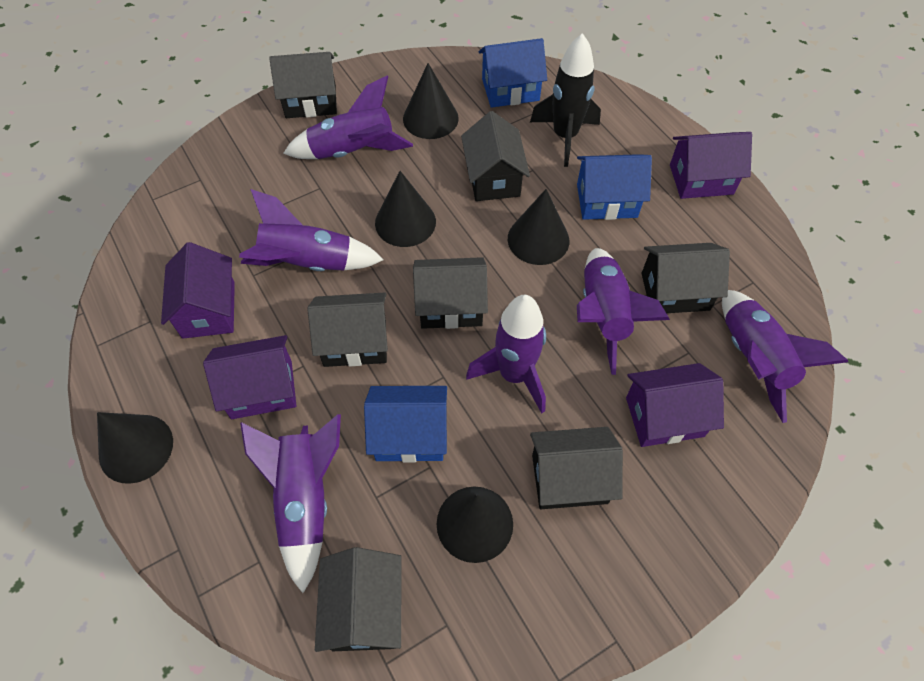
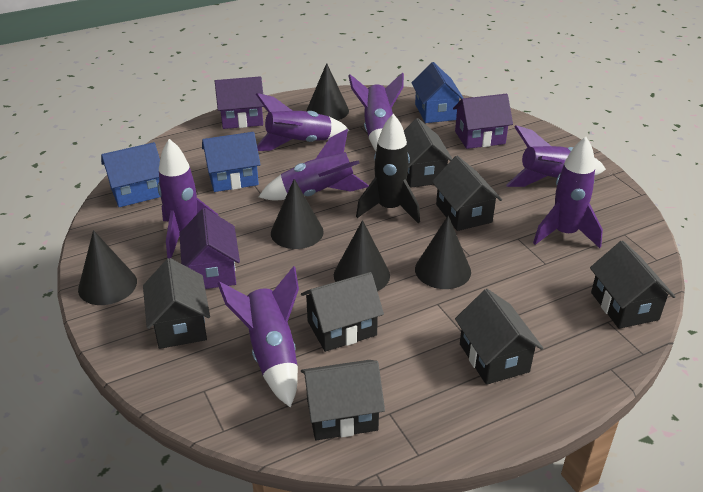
purple house: 4 -> 3
purple rocket: 6 -> 7

